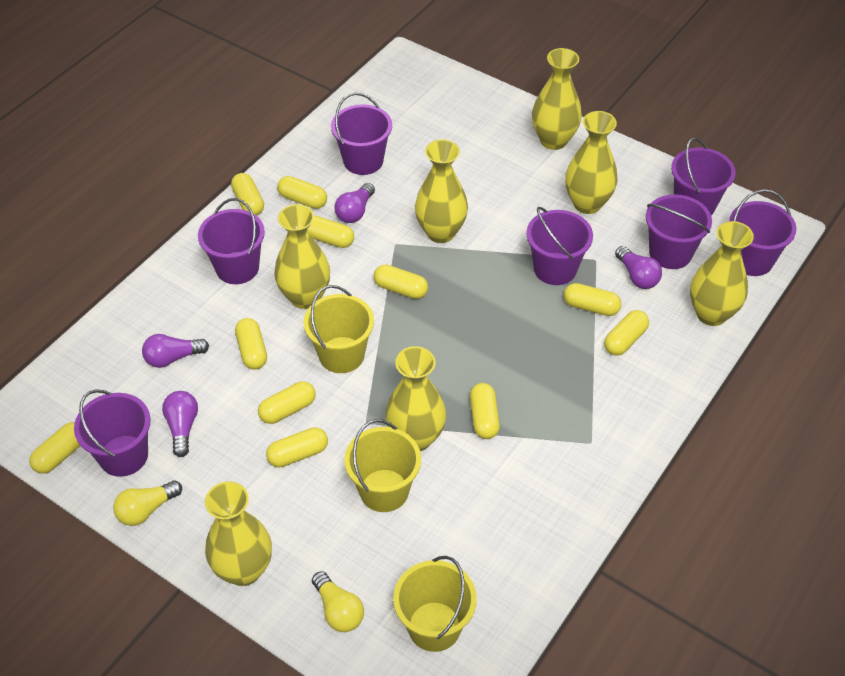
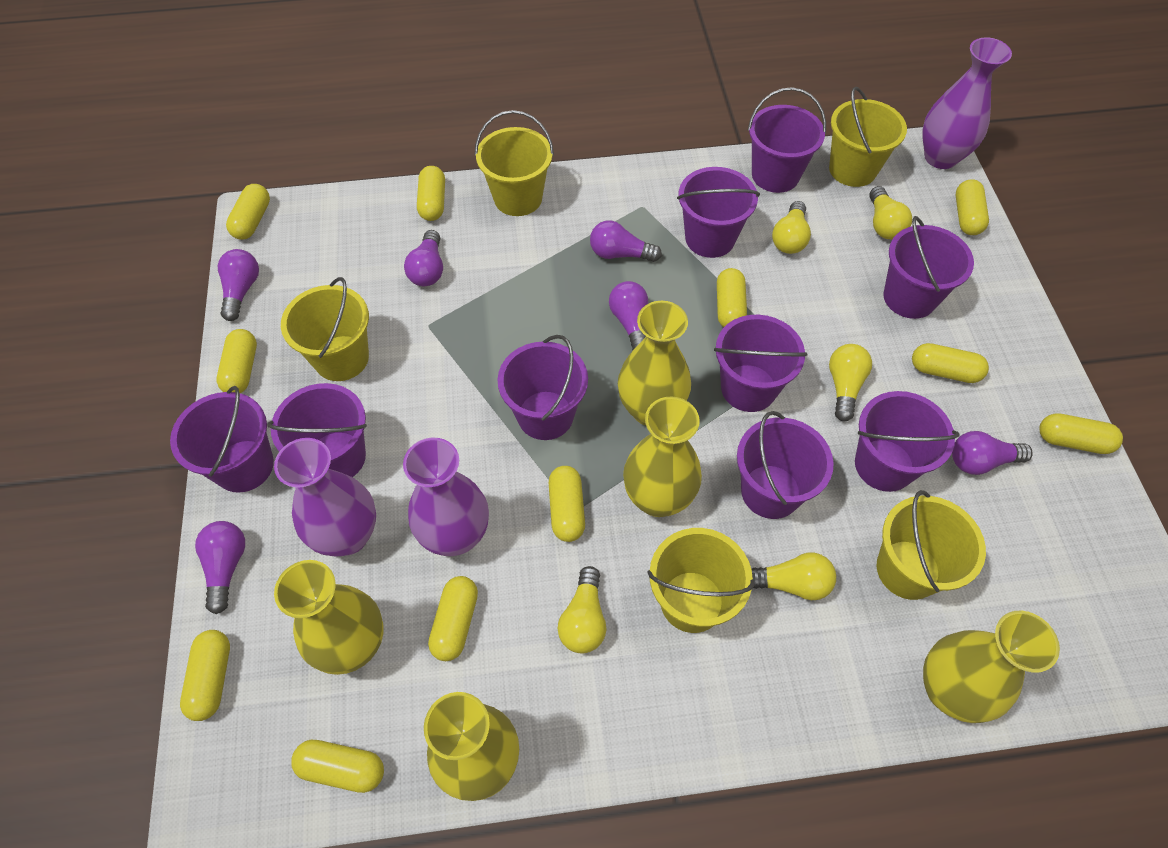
purple bucket: 7 -> 9
purple light bulb: 4 -> 6
purple vase: 0 -> 3
yellow bucket: 3 -> 5
yellow light bulb: 2 -> 5
yellow vase: 7 -> 5

